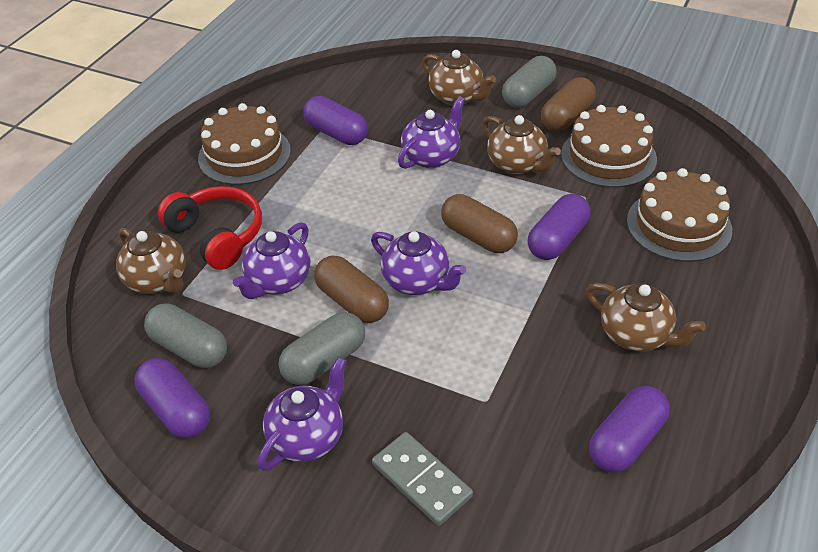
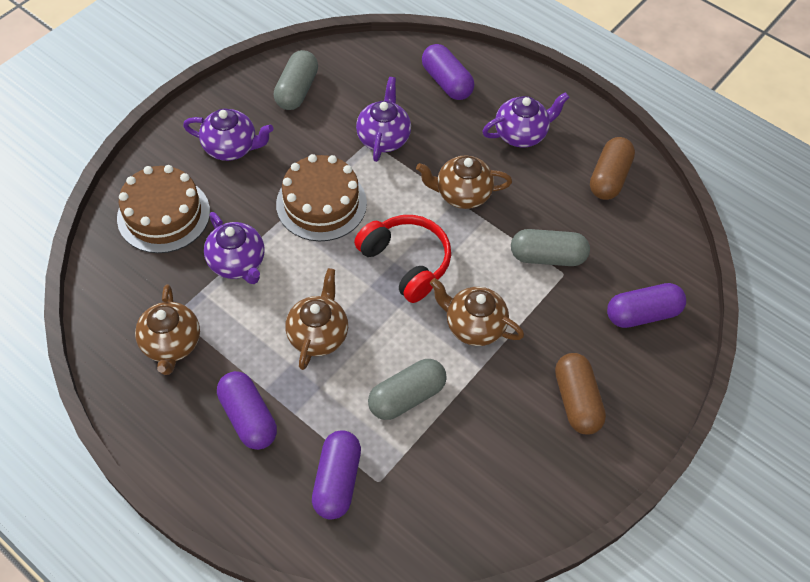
brown cake: 3 -> 2
brown capsule: 3 -> 2
grey domino: 1 -> 0

